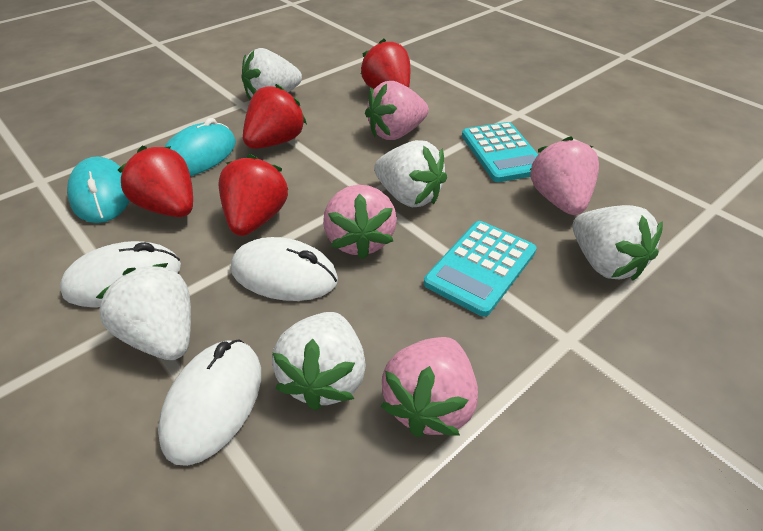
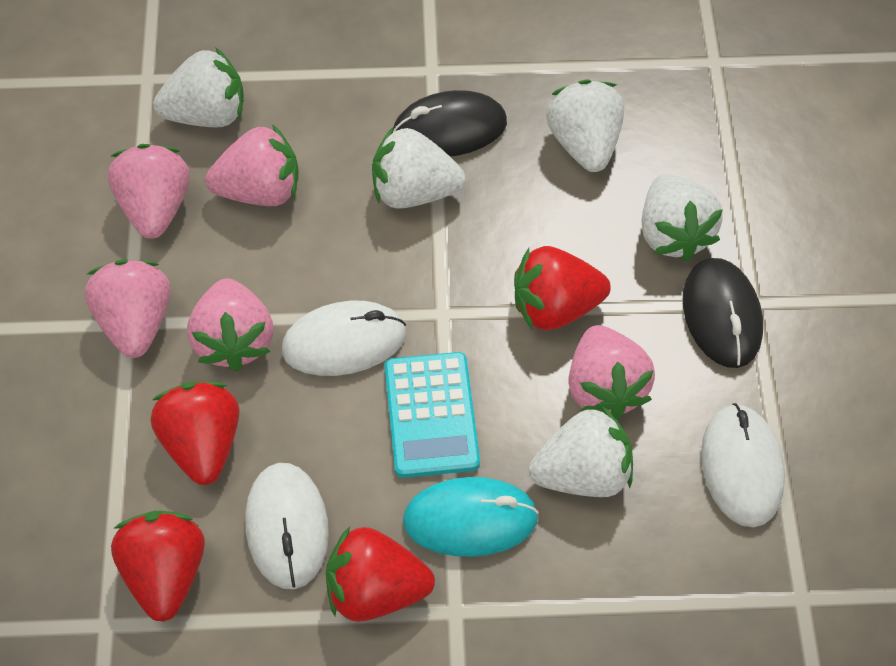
black mouse: 0 -> 2
pink strawberry: 4 -> 5
turquoise calculator: 2 -> 1
turquoise mouse: 2 -> 1

